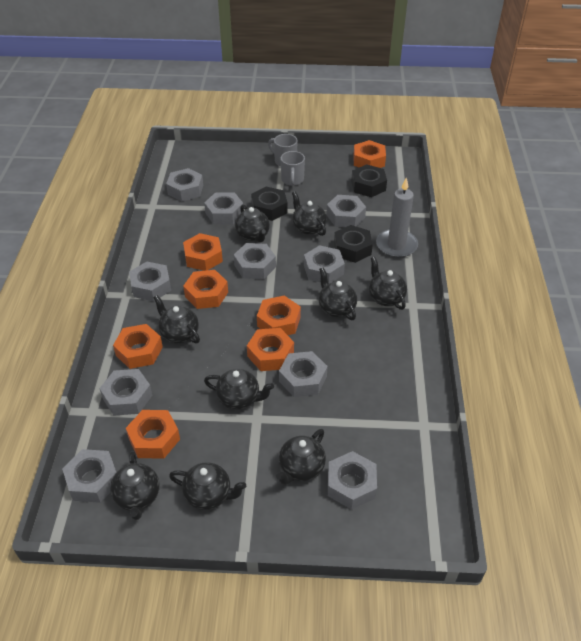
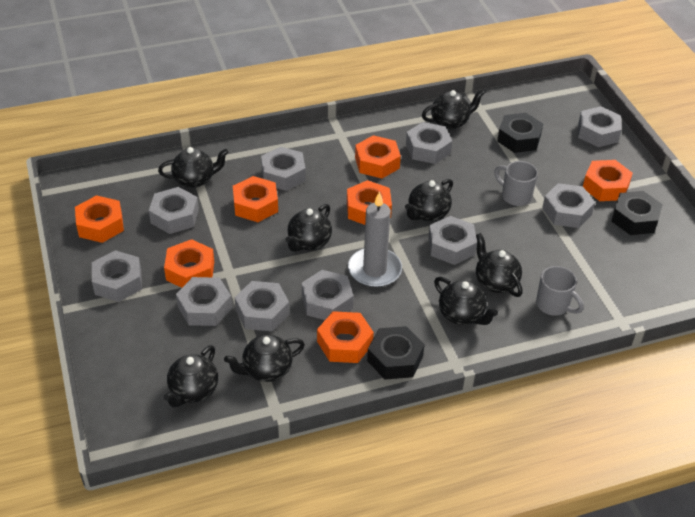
black teapot: 9 -> 8

